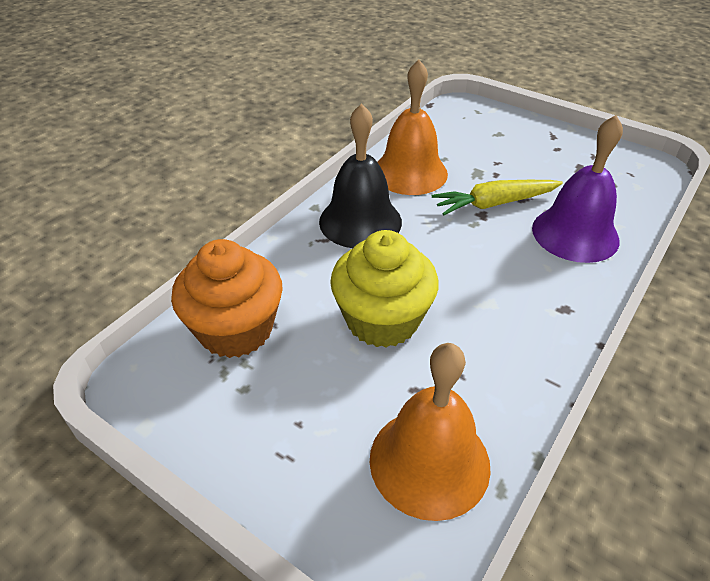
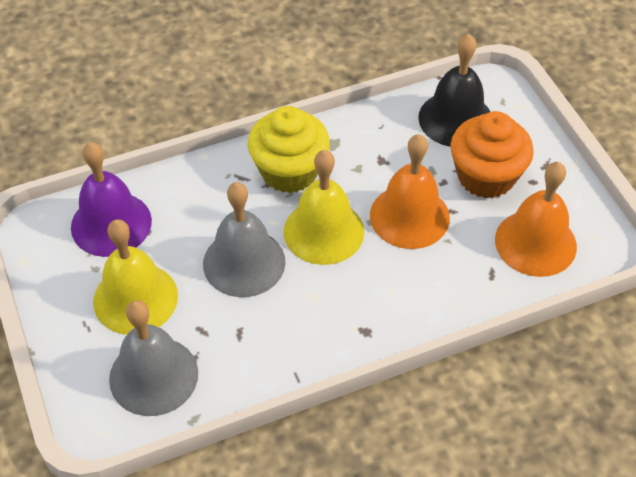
grey bell: 0 -> 2
yellow bell: 0 -> 2
yellow carrot: 1 -> 0

